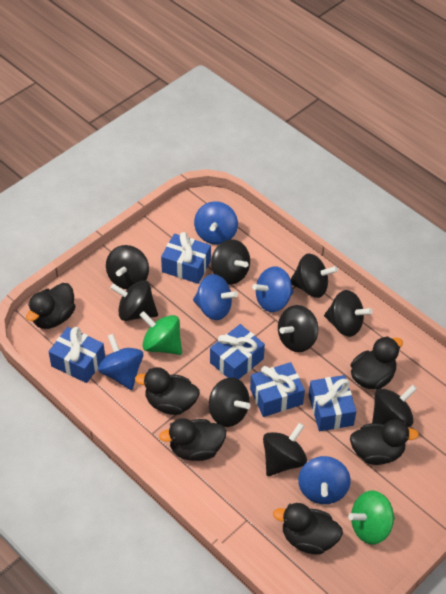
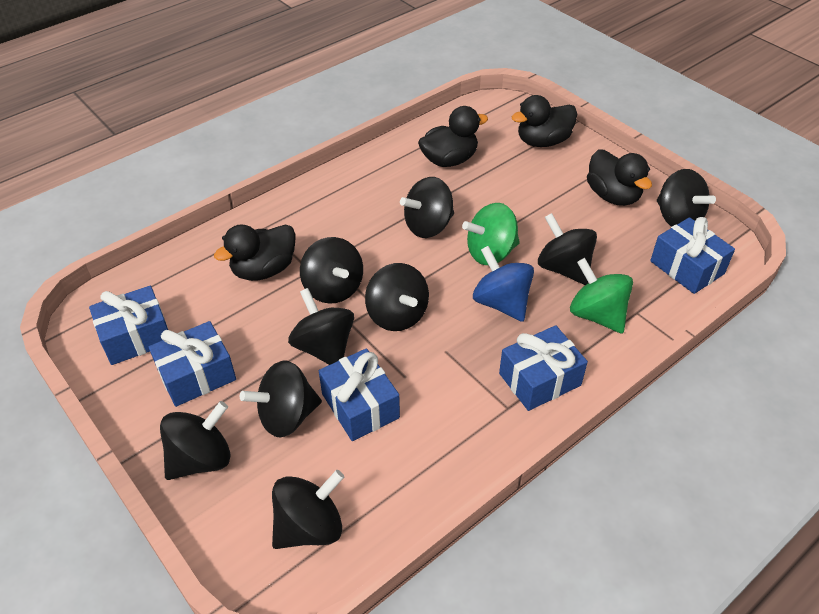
black duck: 6 -> 4
blue spinning top: 5 -> 1

